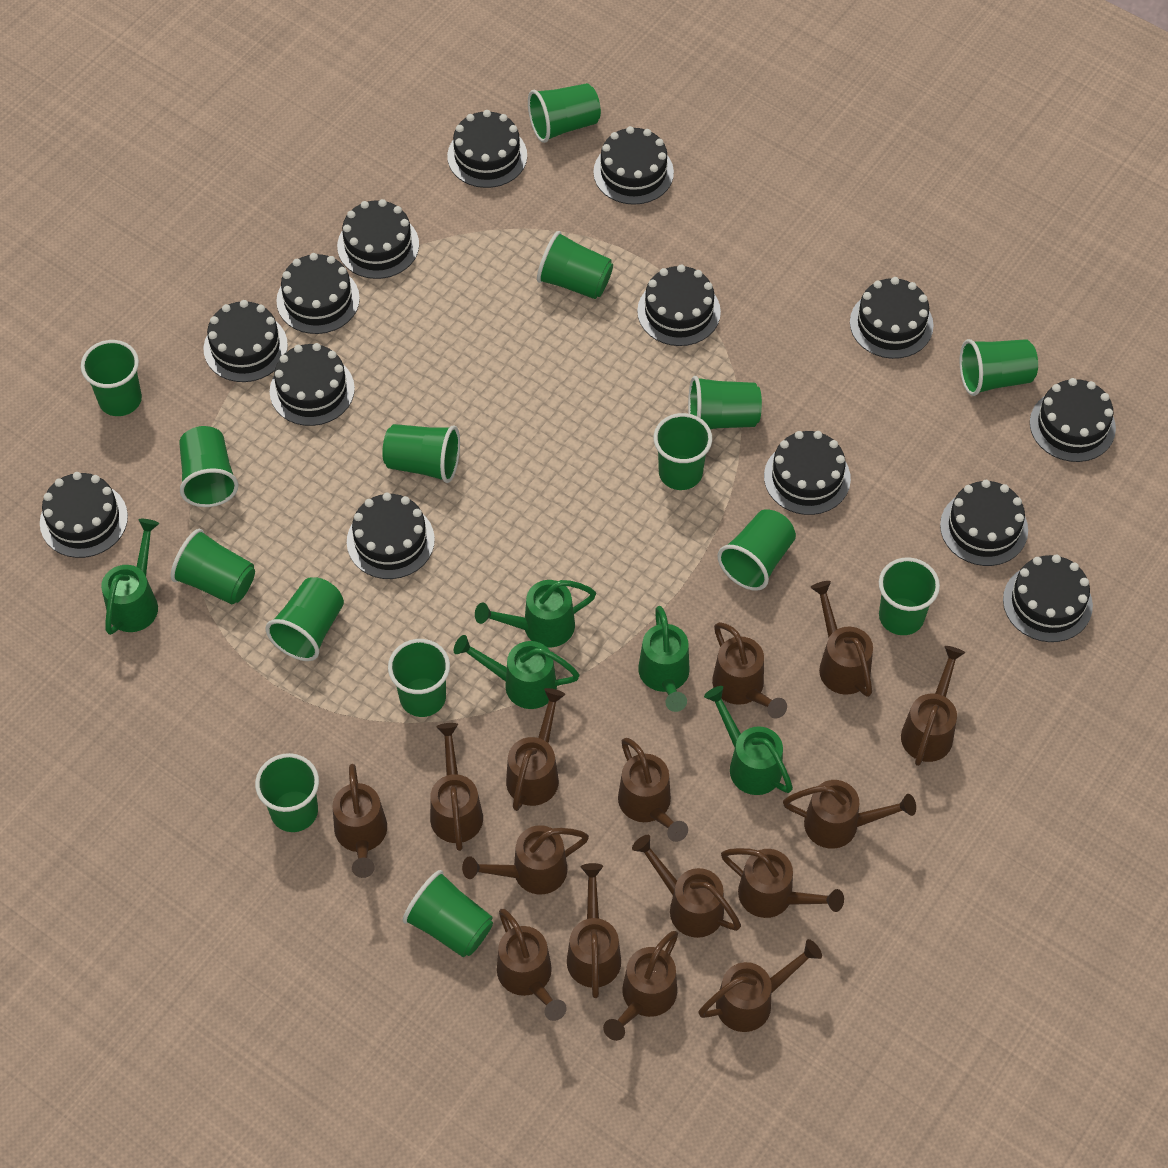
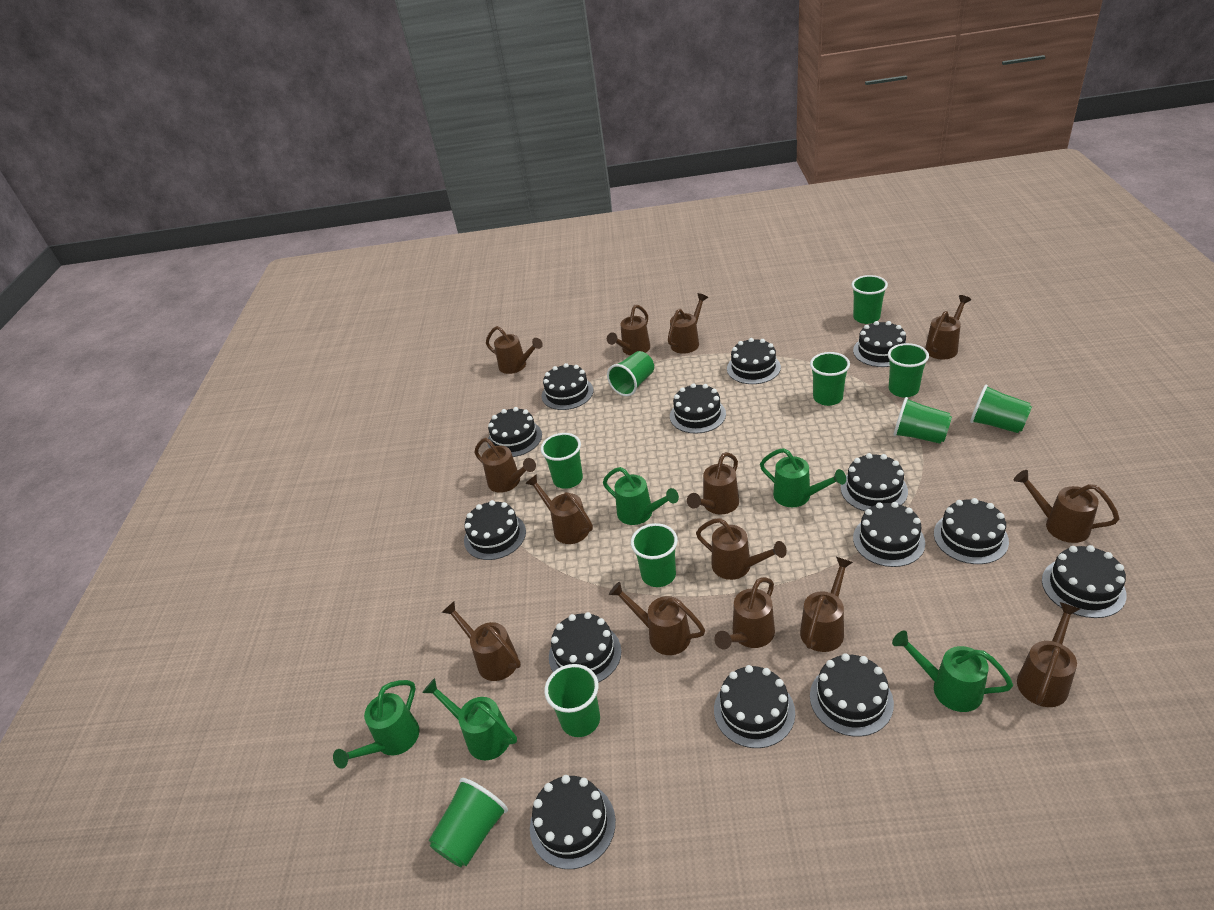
brown watering can: 15 -> 14
green cup: 15 -> 10

